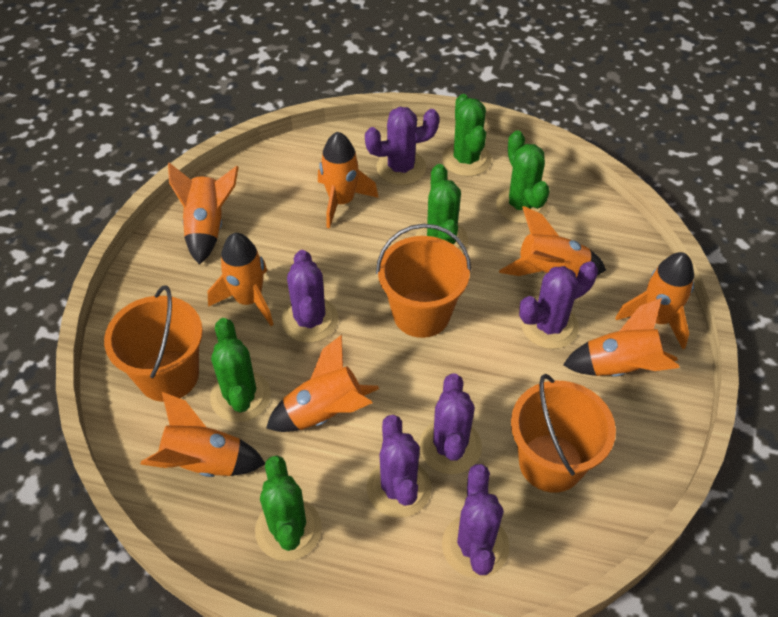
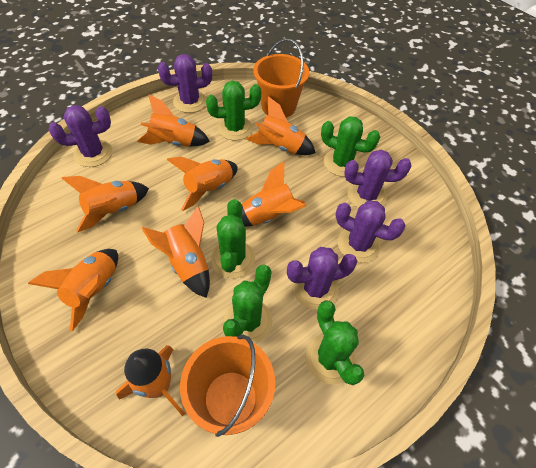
orange bucket: 3 -> 2
purple cactus: 6 -> 5

